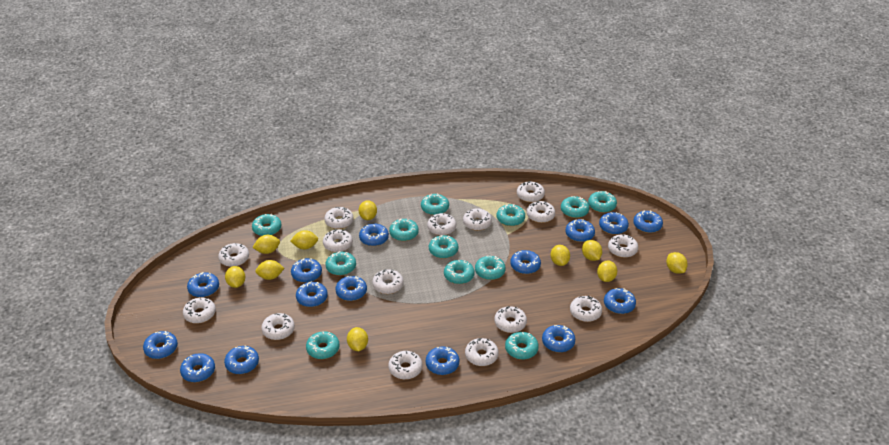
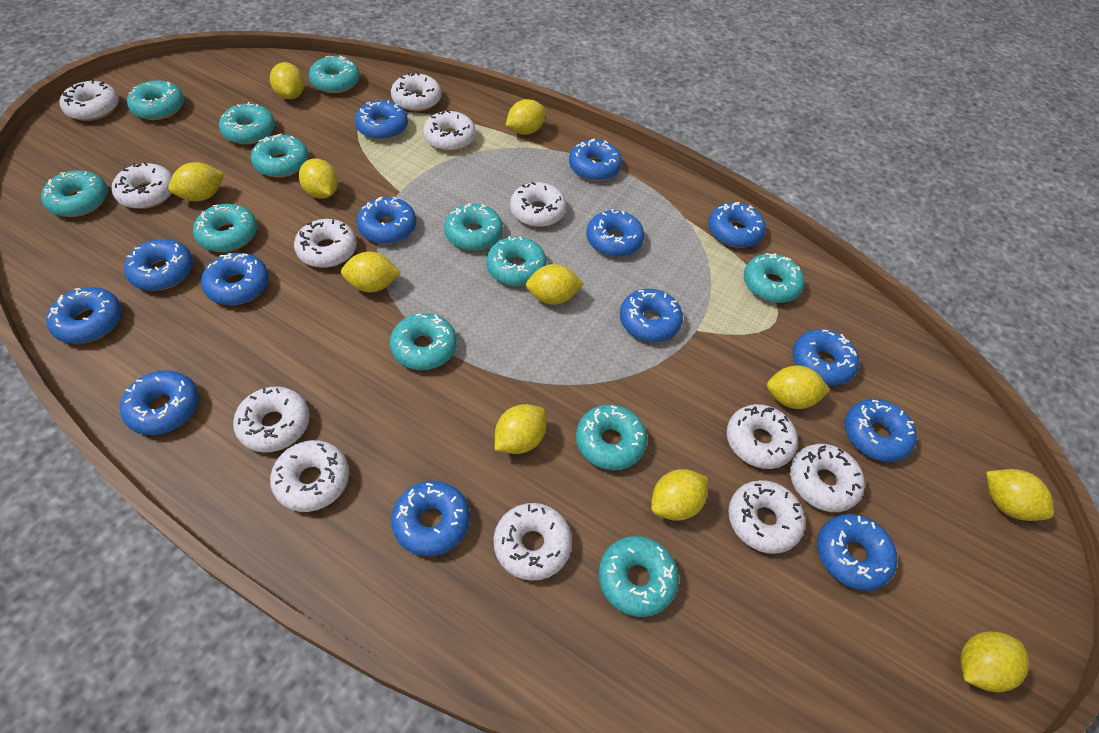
blue donut: 15 -> 14
white donut: 15 -> 12
yellow lemon: 10 -> 11

